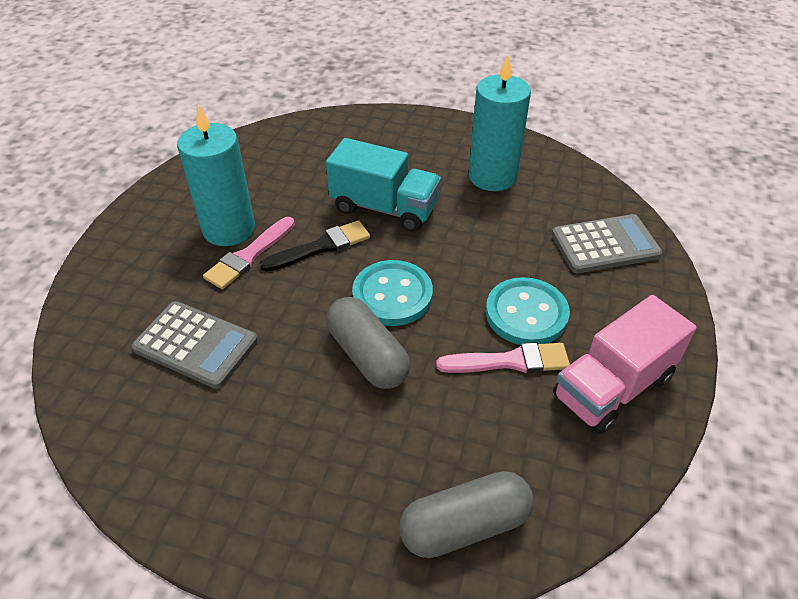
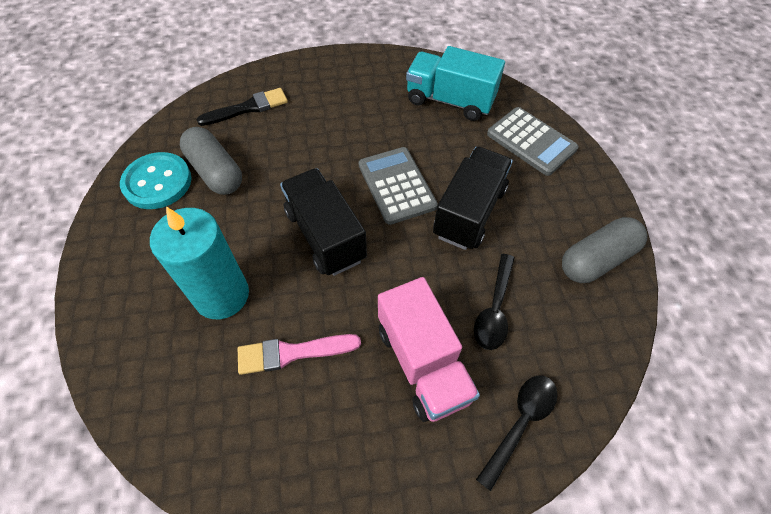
black spoon: 0 -> 2
black truck: 0 -> 2
pink brush: 2 -> 1
turquoise button: 2 -> 1
turquoise candle: 2 -> 1

